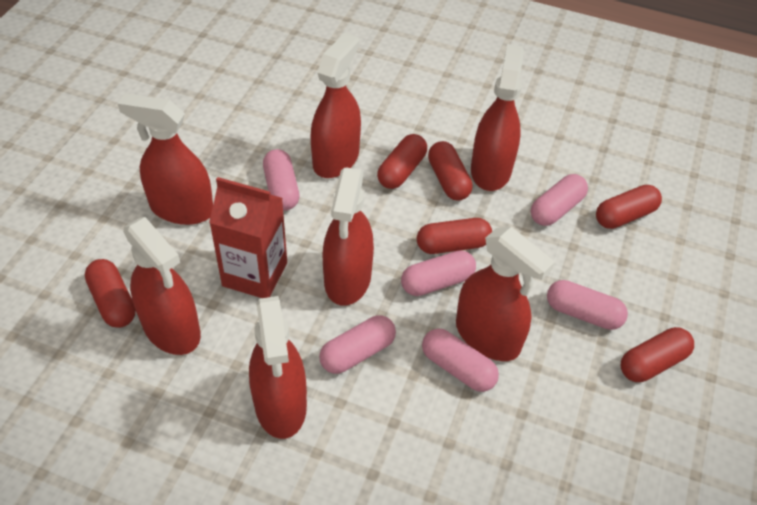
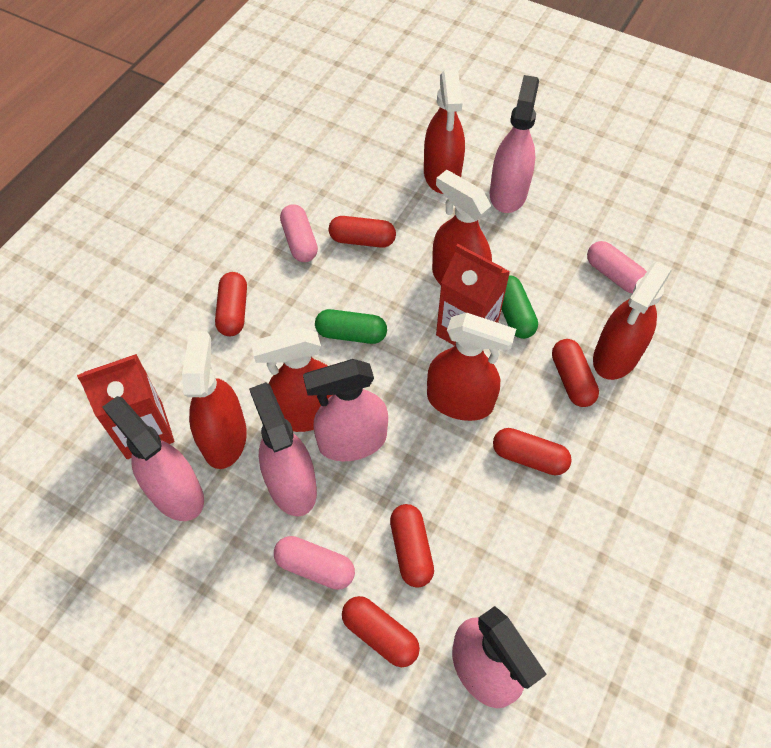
green capsule: 0 -> 2
pink capsule: 6 -> 3
pink spray bottle: 0 -> 5
red carton: 1 -> 2
red spray bottle: 7 -> 6

